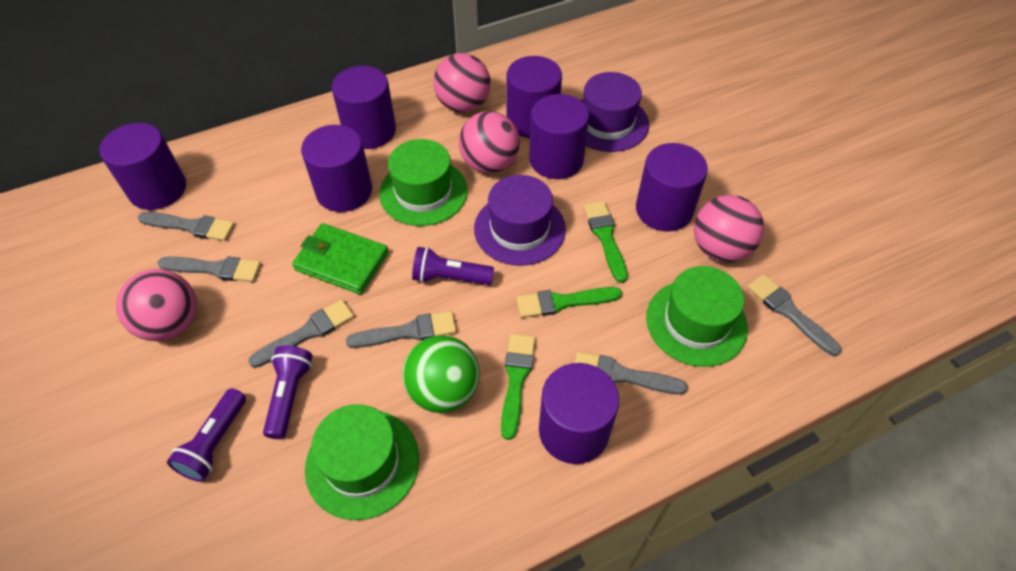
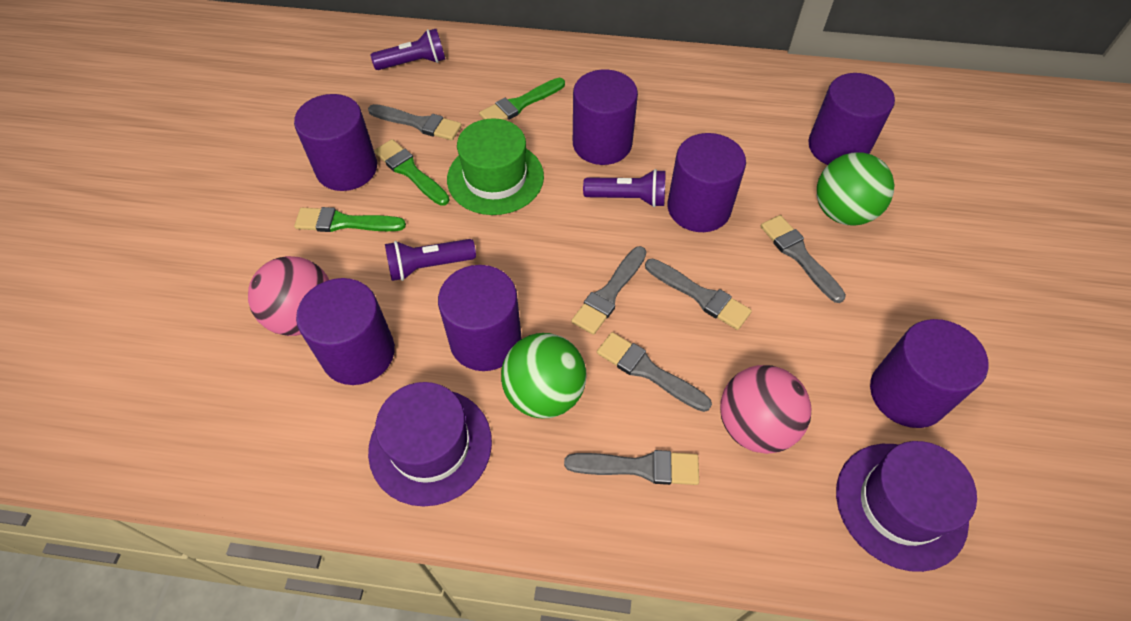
green ball: 1 -> 2
green hat: 3 -> 1
green wallet: 1 -> 0
pink ball: 4 -> 2

